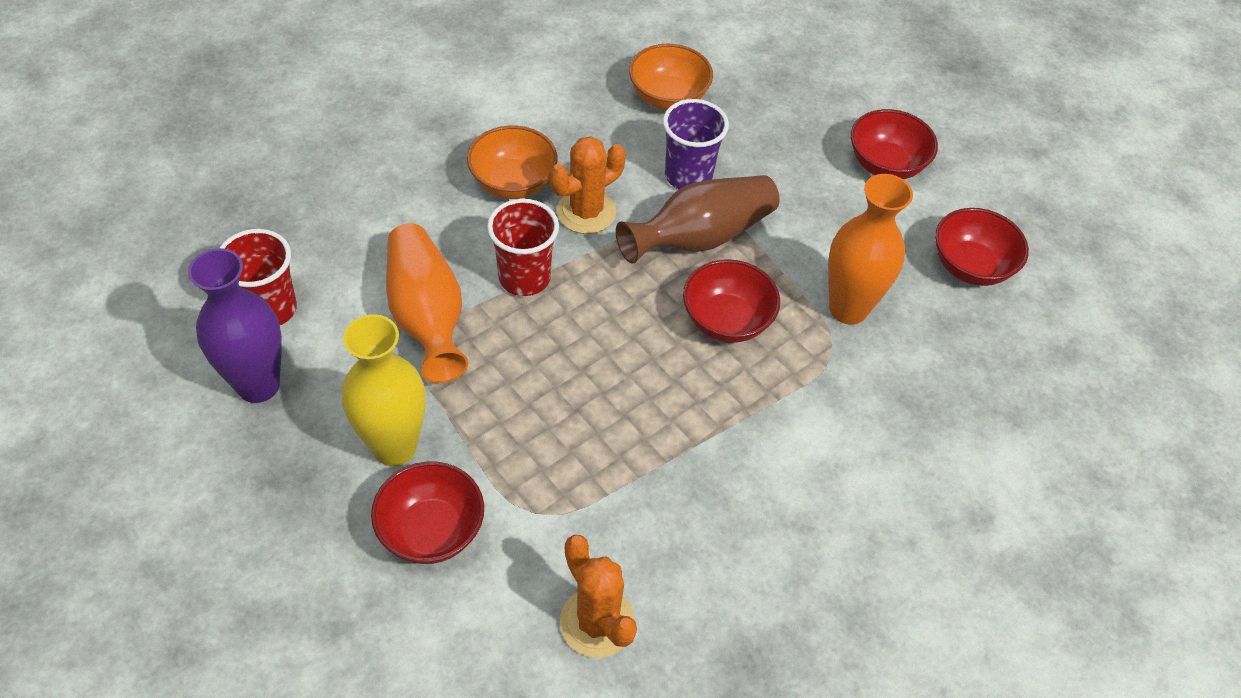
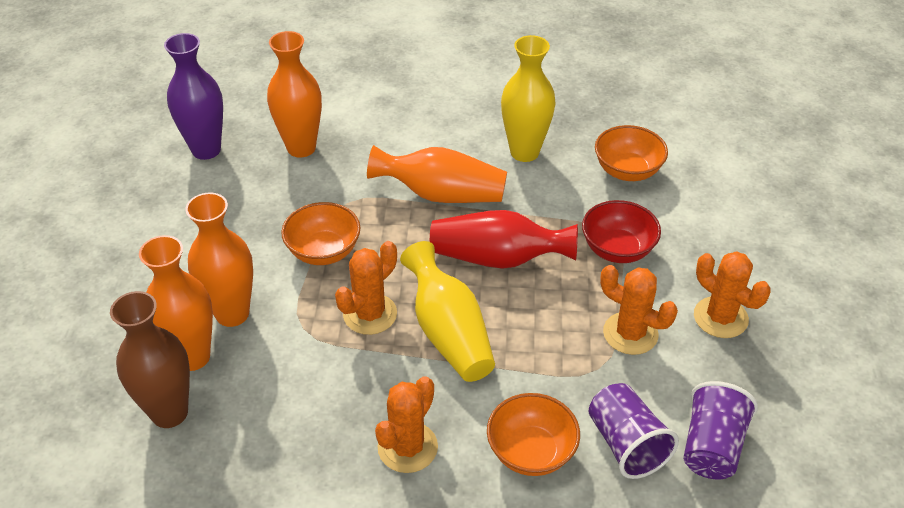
orange bowl: 2 -> 3
orange cactus: 2 -> 4
orange vase: 2 -> 4
purple cup: 1 -> 2
red bowl: 4 -> 1
red cup: 2 -> 0
red vase: 0 -> 1
yellow vase: 1 -> 2

